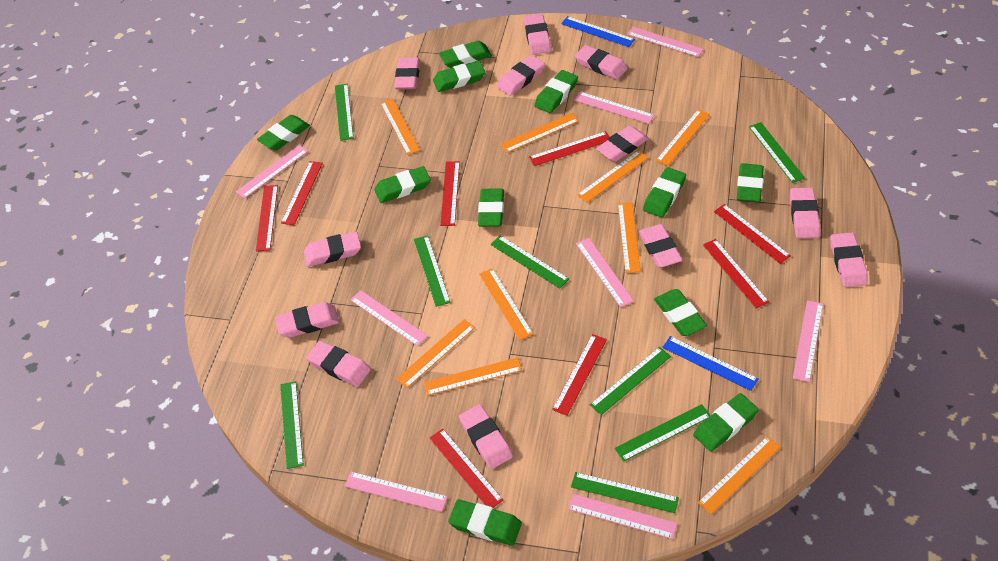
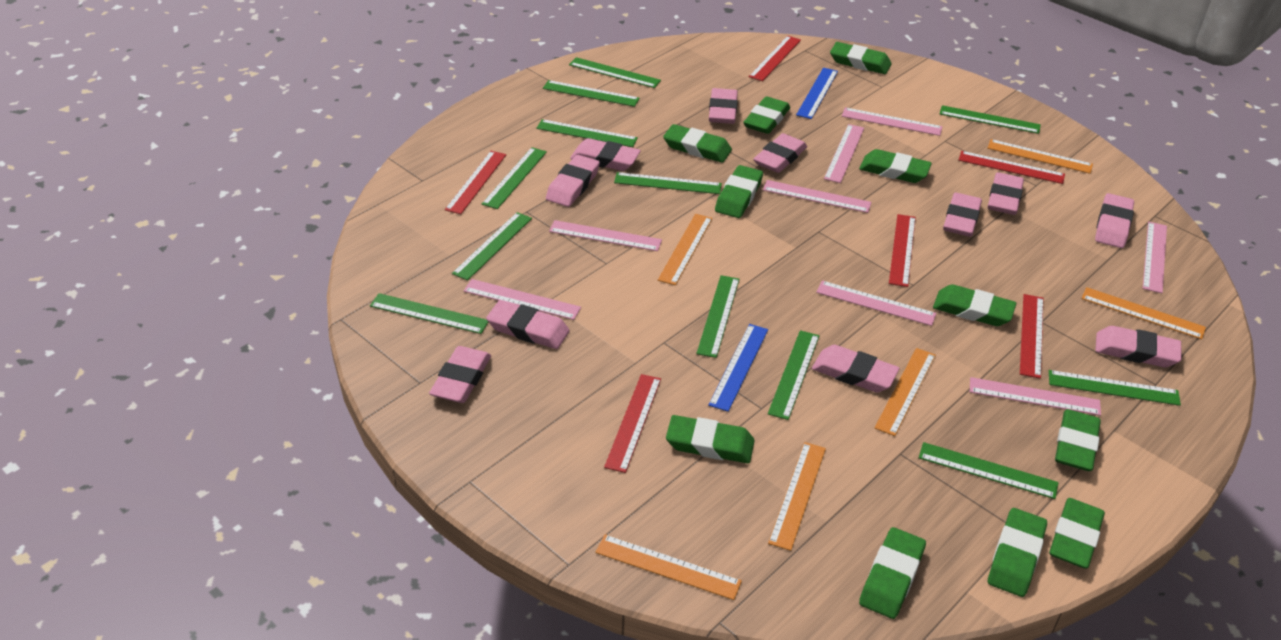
green ruler: 8 -> 12
orange ruler: 9 -> 6
pink eraser: 12 -> 11
red ruler: 8 -> 6

